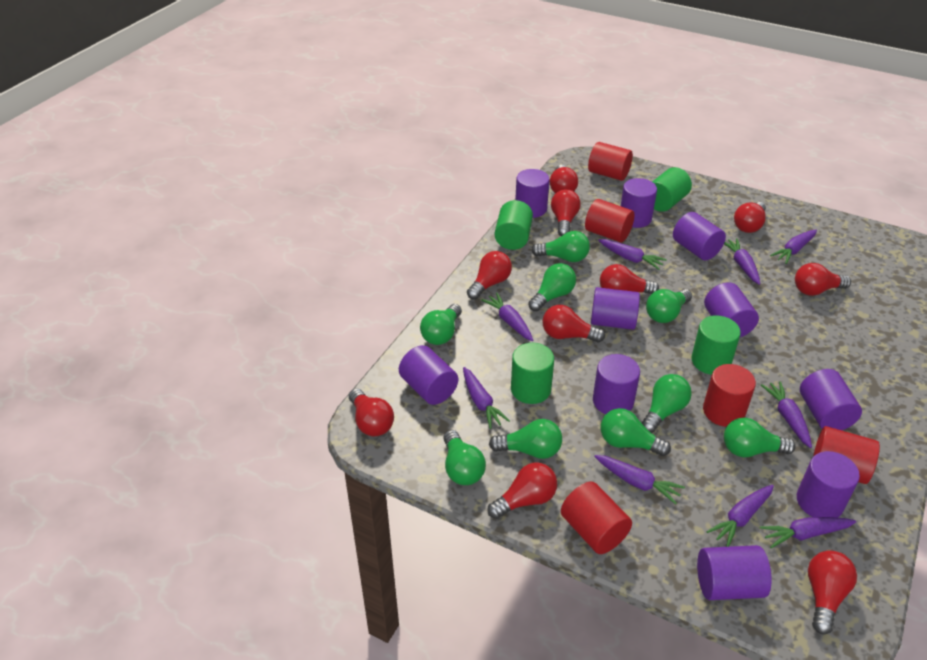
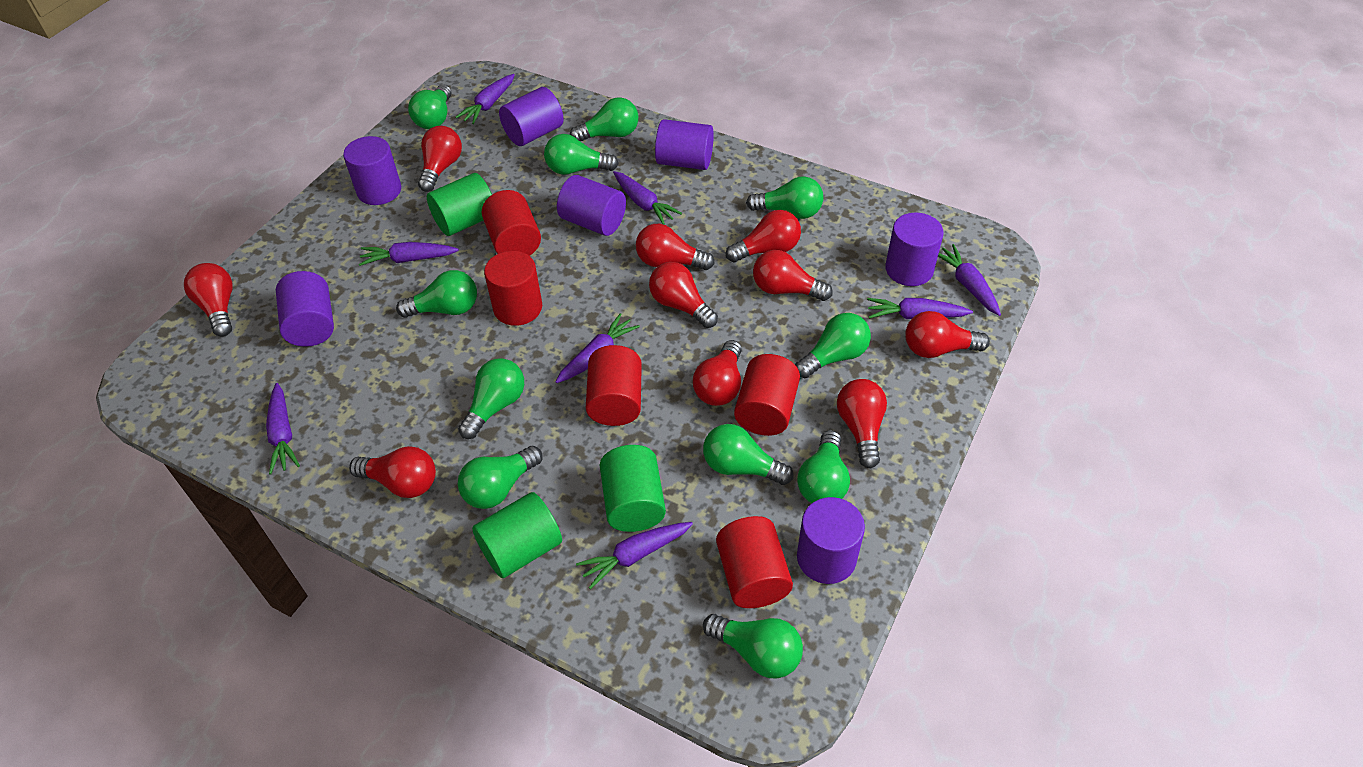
green cylinder: 4 -> 3
green light bulb: 9 -> 11
purple carrot: 9 -> 8
purple cylinder: 10 -> 7

